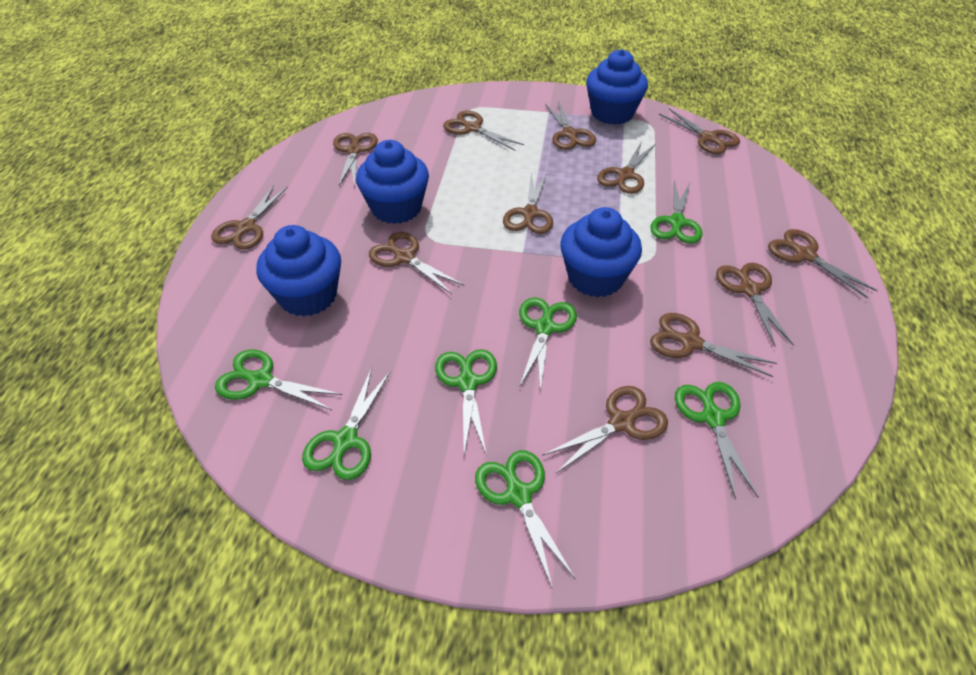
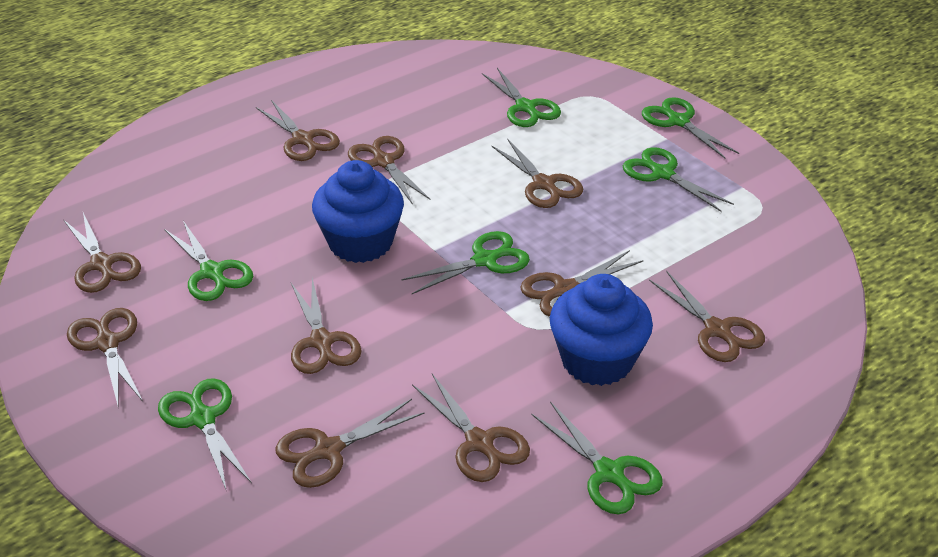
blue cupcake: 4 -> 2
brown scissors: 12 -> 10

